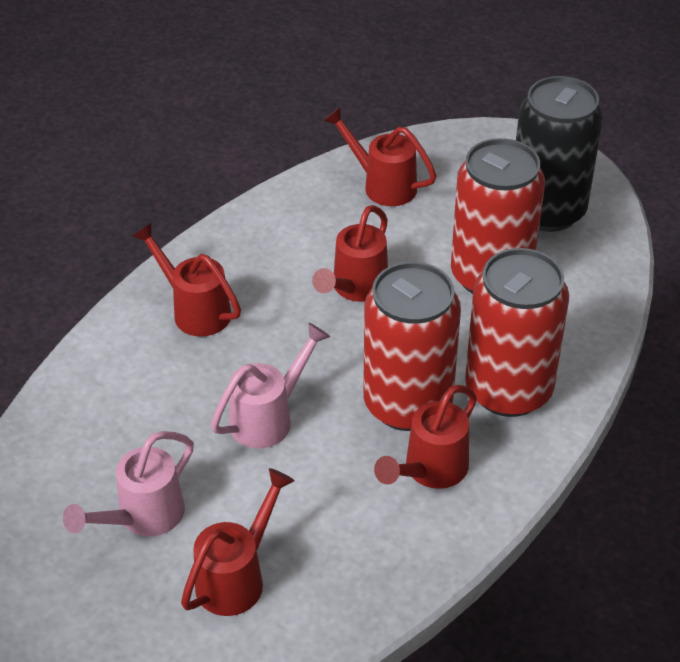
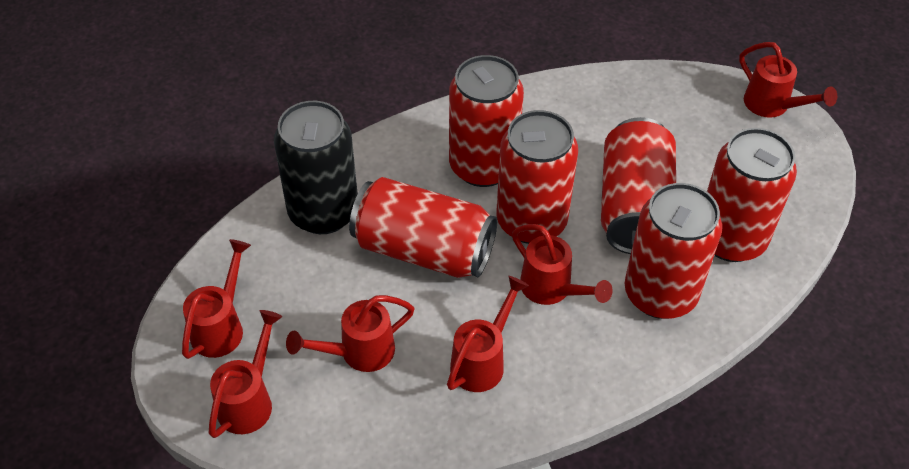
pink watering can: 2 -> 0
red can: 3 -> 6
red watering can: 5 -> 6

